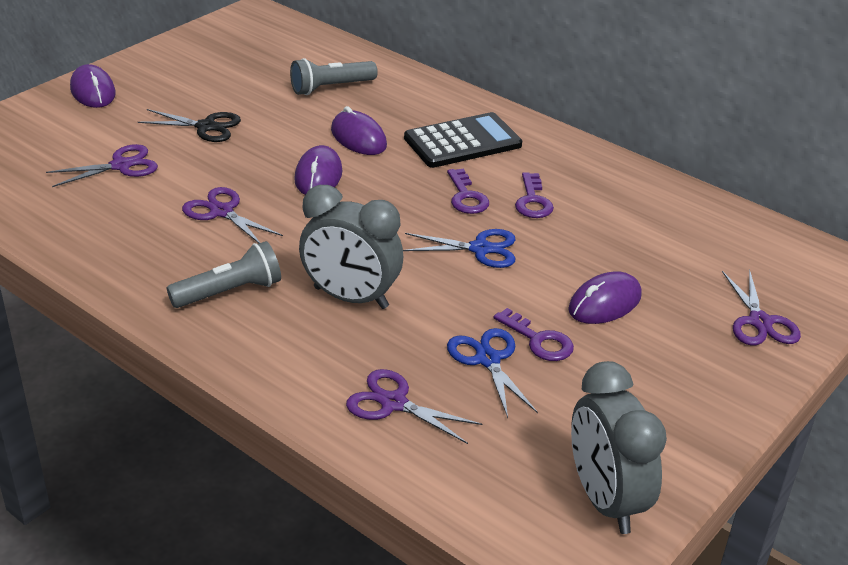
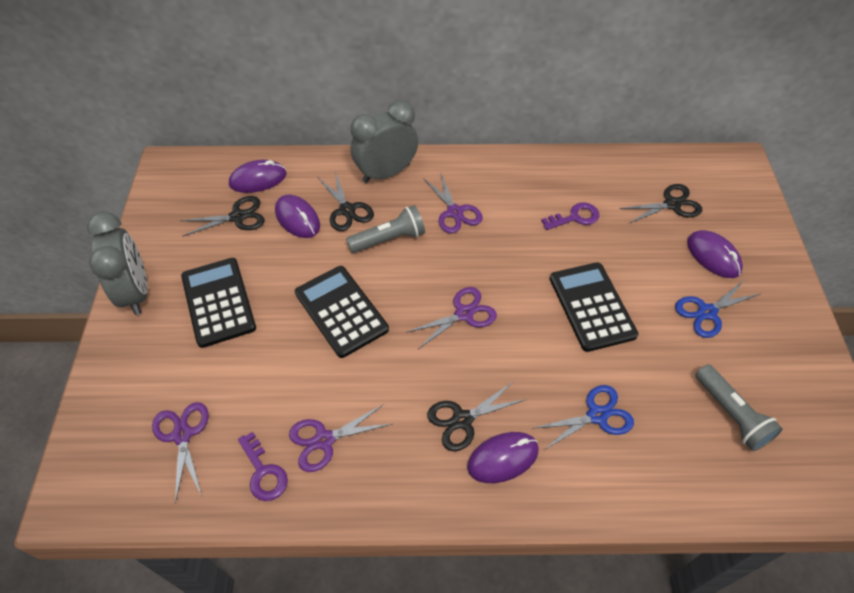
black calculator: 1 -> 3
black scissors: 1 -> 4
purple key: 3 -> 2

